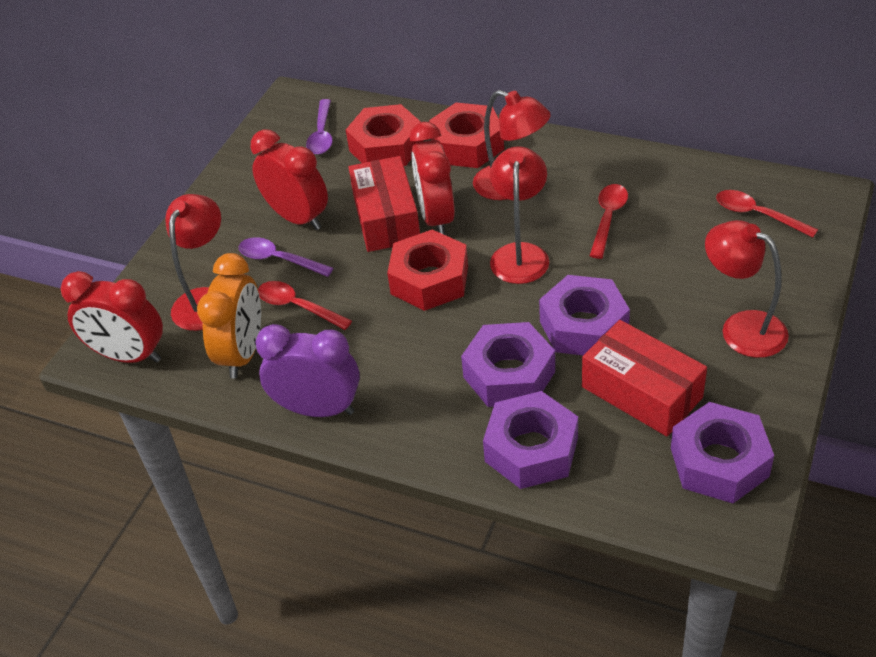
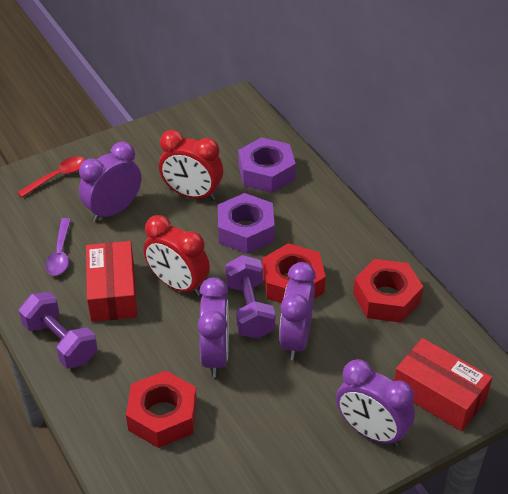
orange clock: 1 -> 0
purple clock: 1 -> 4
purple dumbbell: 0 -> 2
purple nut: 4 -> 2
purple spoon: 2 -> 1
red clock: 3 -> 2
red lamp: 4 -> 0
red spoon: 3 -> 1

